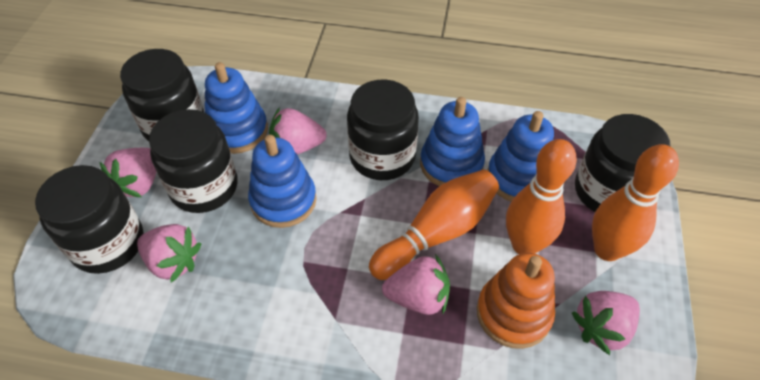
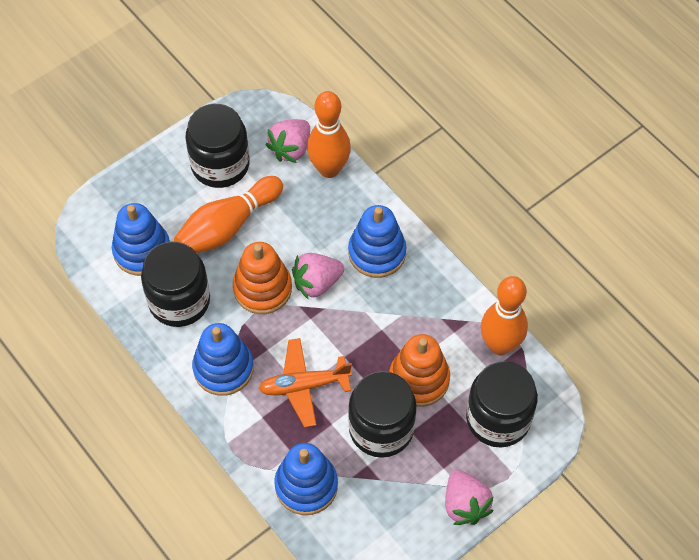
black jar: 5 -> 4
orange plane: 0 -> 1
orange stacking toy: 1 -> 2
pink strawberry: 5 -> 3

